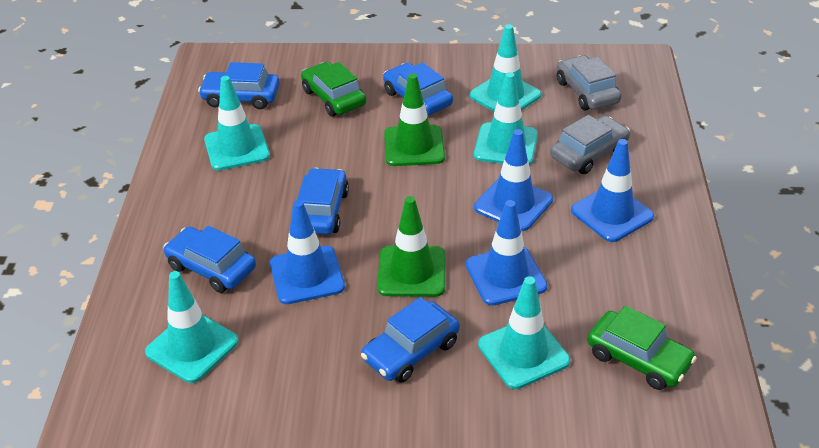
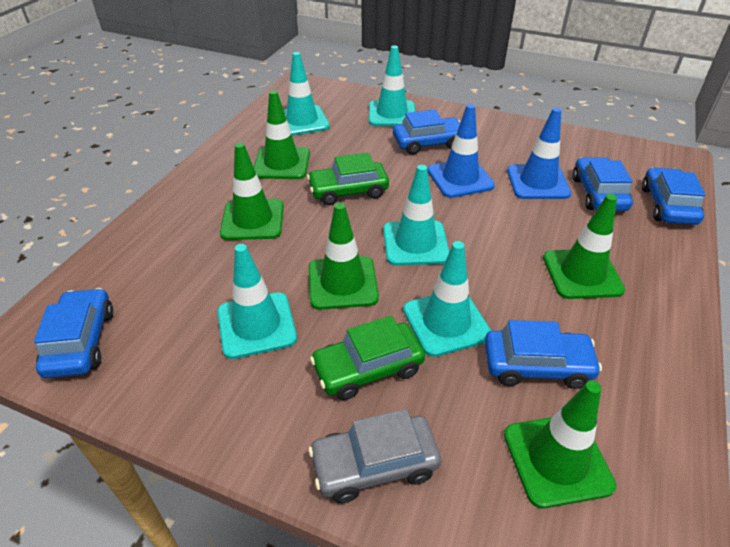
blue traffic cone: 4 -> 2
green traffic cone: 2 -> 5
grey car: 2 -> 1

